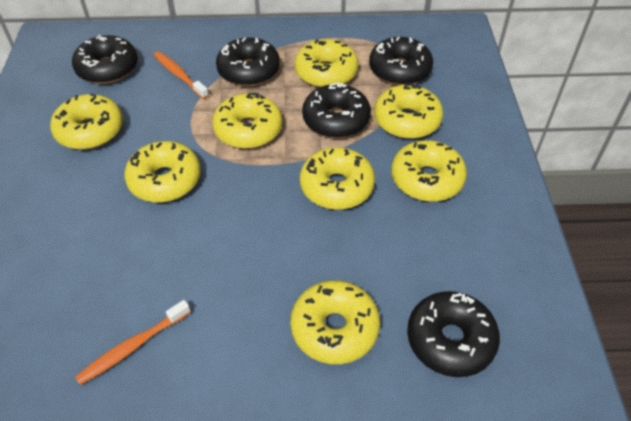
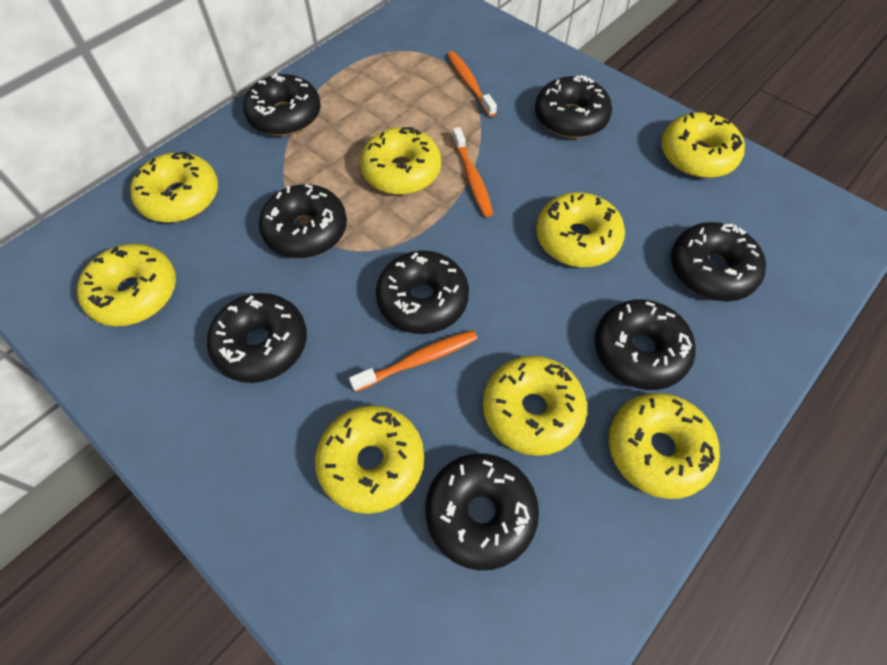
black donut: 5 -> 8
orange toothbrush: 2 -> 3

